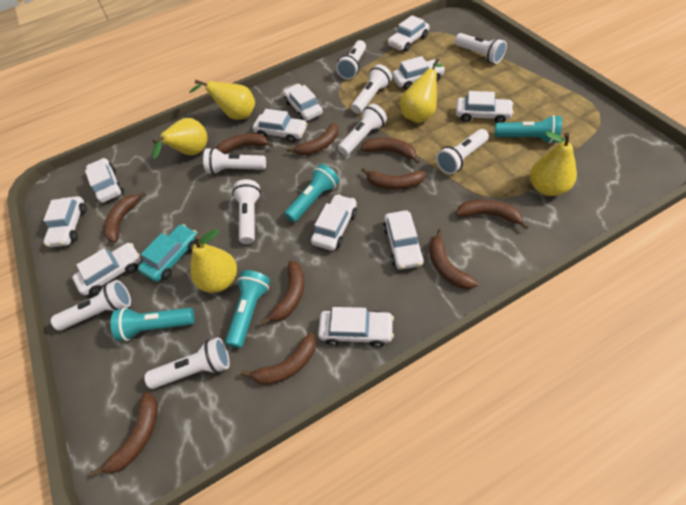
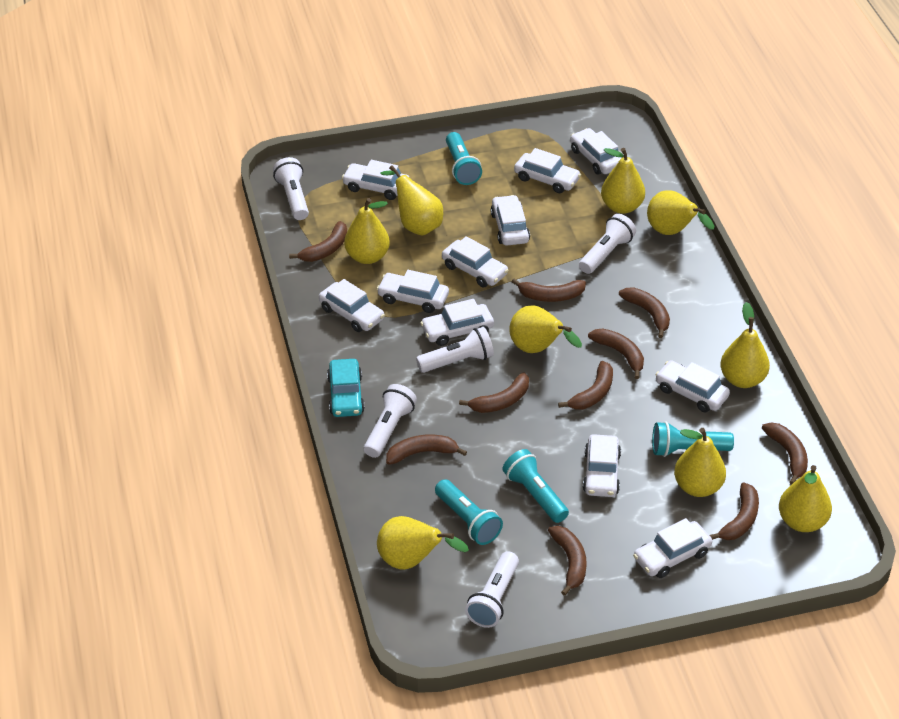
white flashlight: 9 -> 5
yellow pear: 5 -> 9

